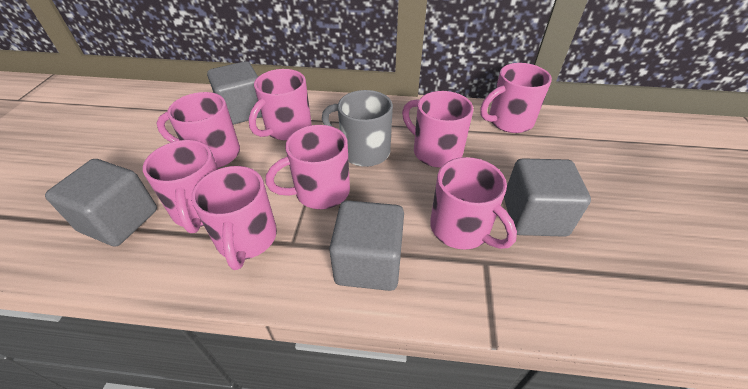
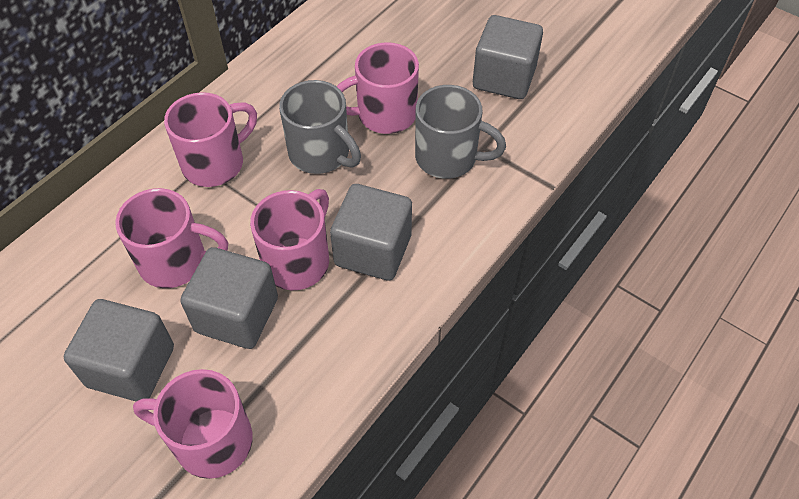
grey mug: 1 -> 2
pink mug: 8 -> 5

